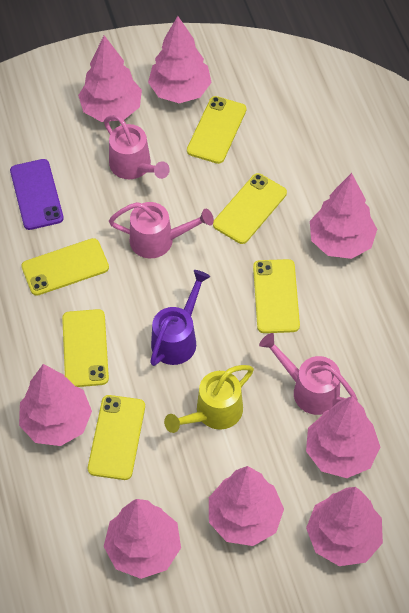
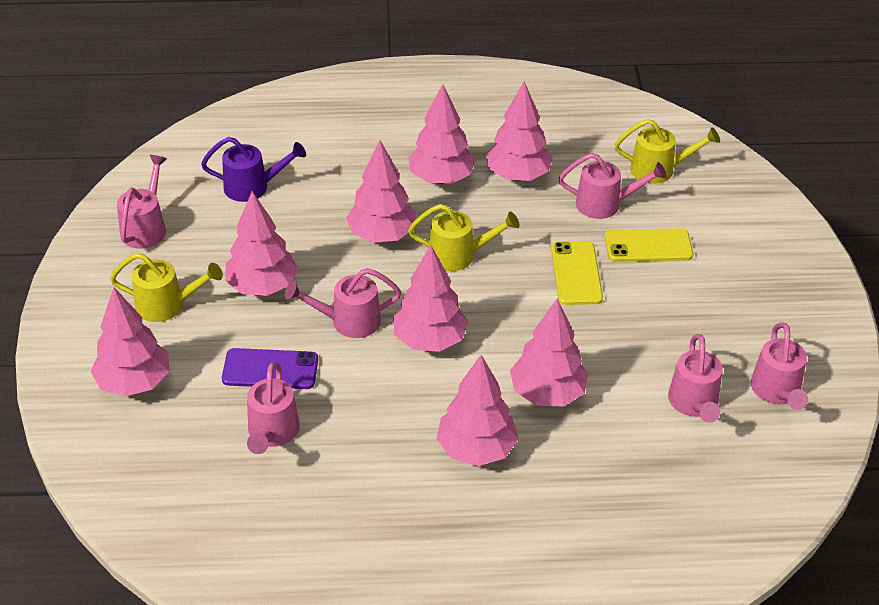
pink watering can: 3 -> 6
yellow phone: 6 -> 2
yellow watering can: 1 -> 3

